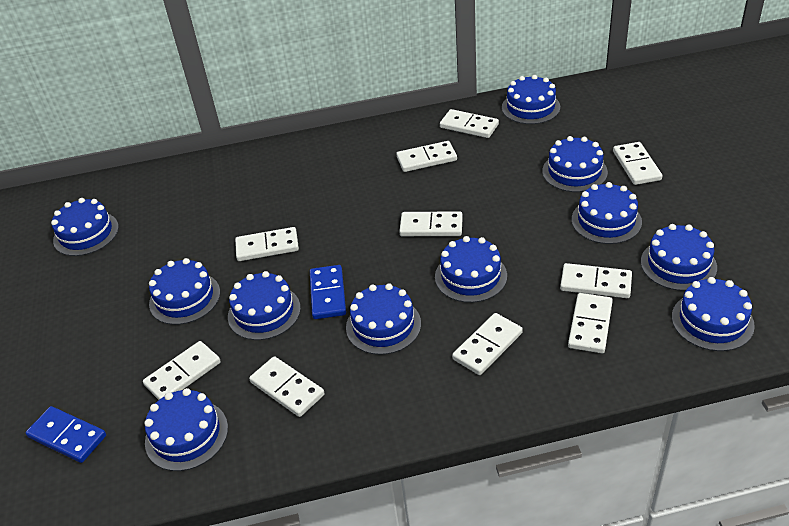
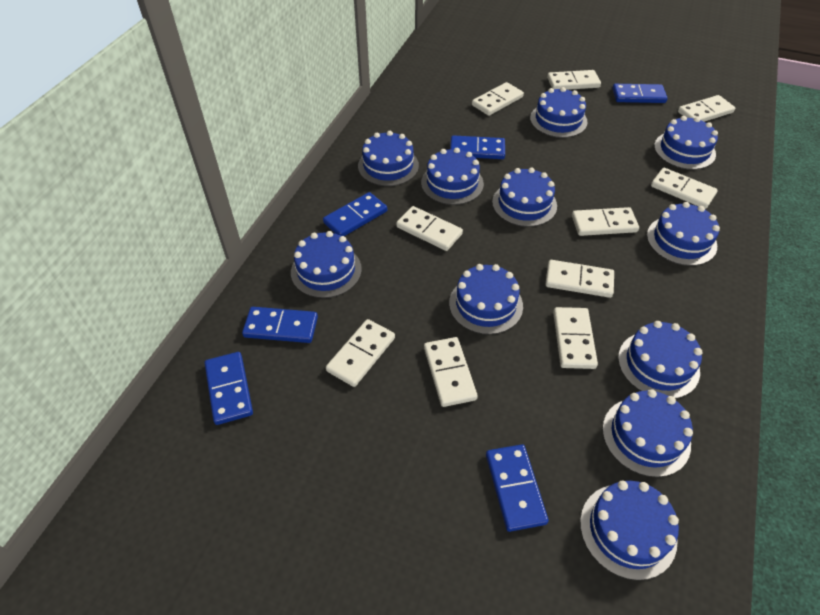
blue domino: 2 -> 6

